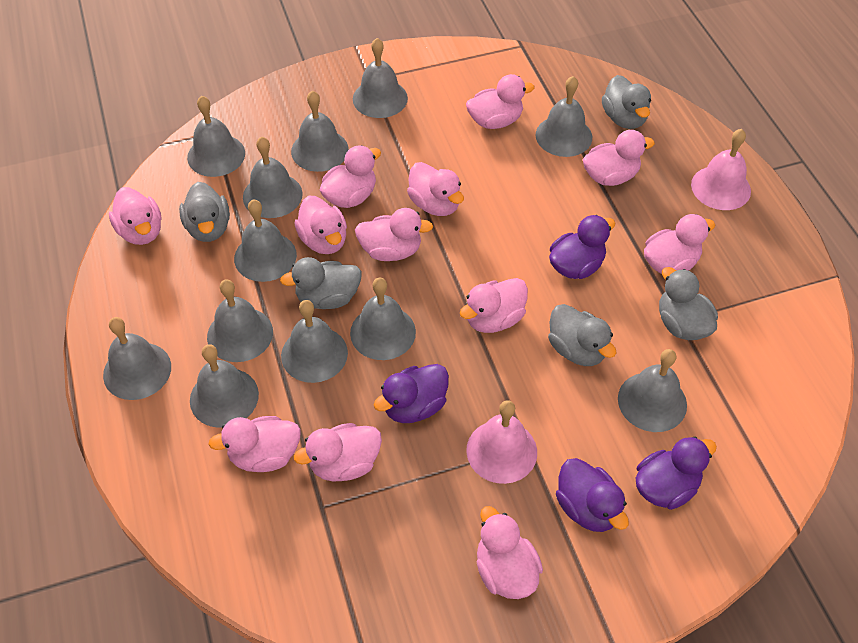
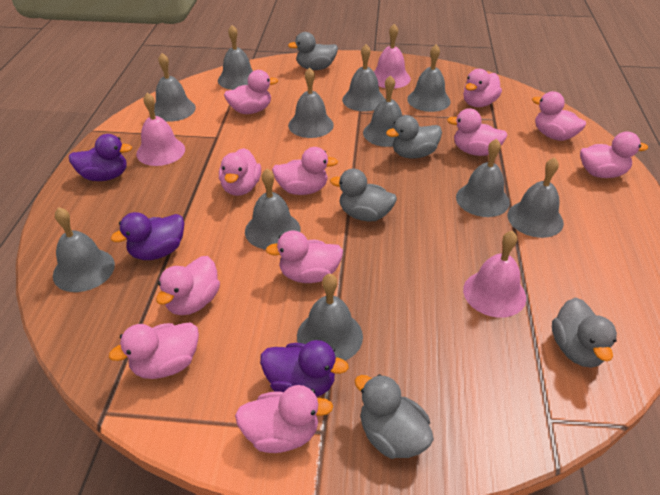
grey bell: 12 -> 11
pink bell: 2 -> 3
pink duck: 12 -> 11
purple duck: 4 -> 3

